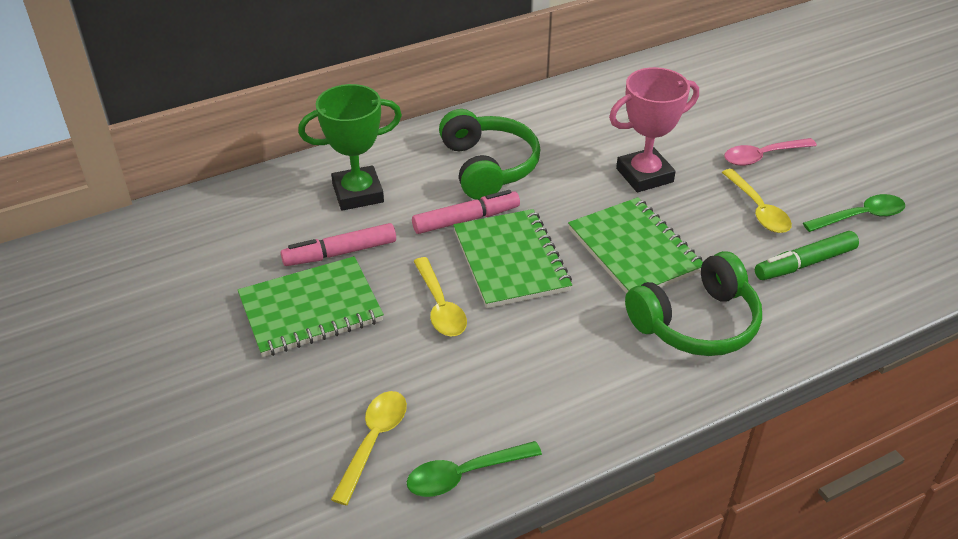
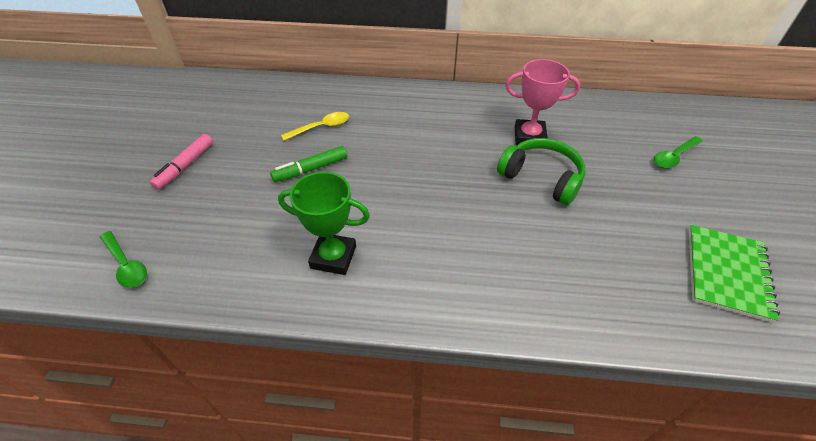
green headphones: 2 -> 1
green notebook: 3 -> 1
pink marker: 2 -> 1
pink spoon: 1 -> 0
yellow spoon: 3 -> 1

